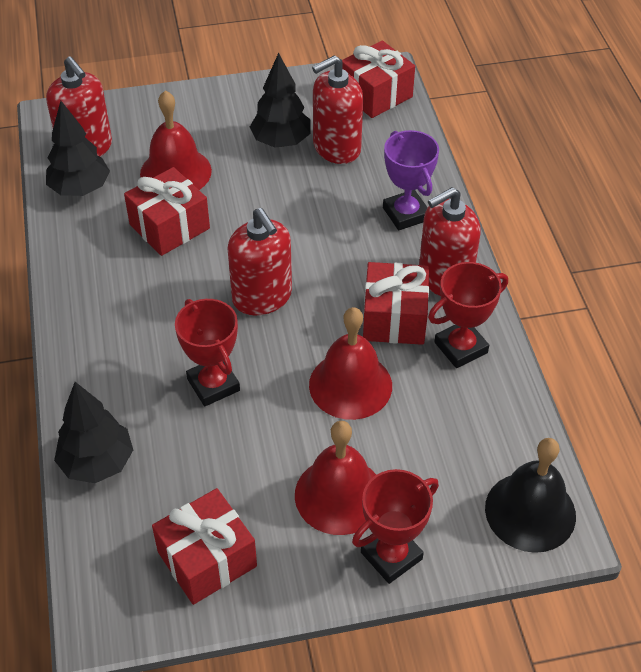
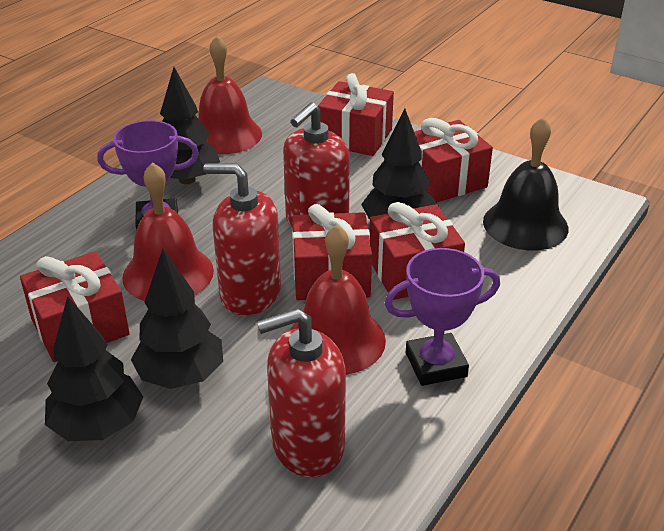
black tree: 3 -> 4
purple trophy: 1 -> 2
red gift: 4 -> 5
red soap dispenser: 4 -> 3
red trophy: 3 -> 0

